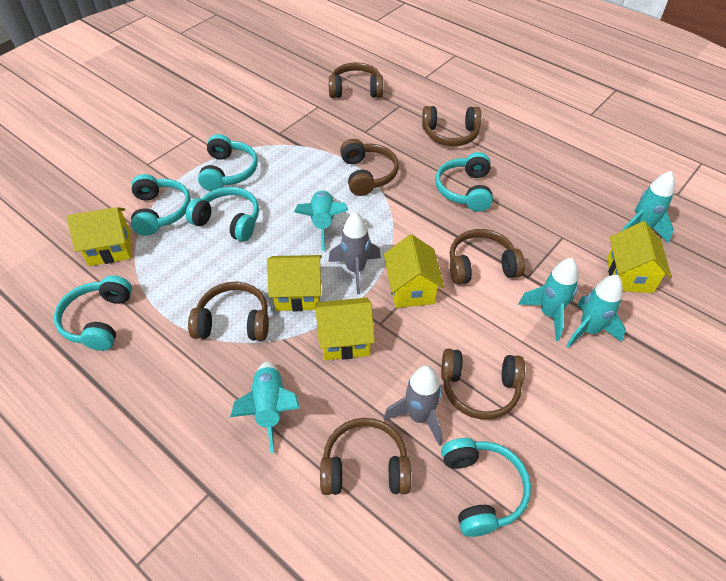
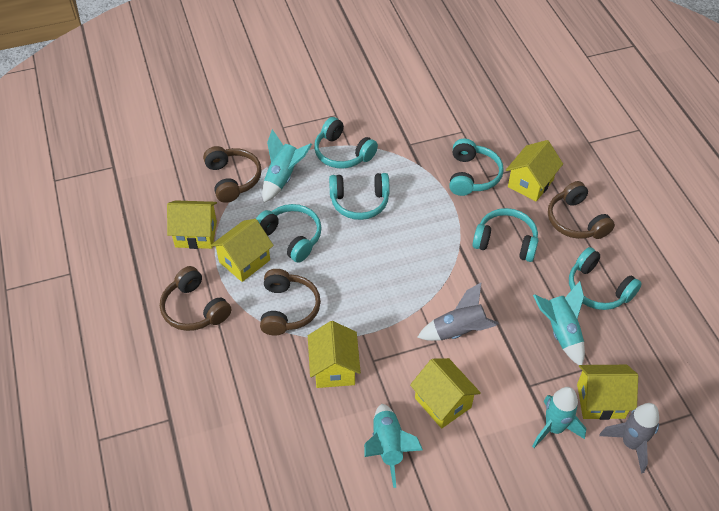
brown headphones: 7 -> 4
turquoise rocket: 5 -> 4
yellow house: 5 -> 6

